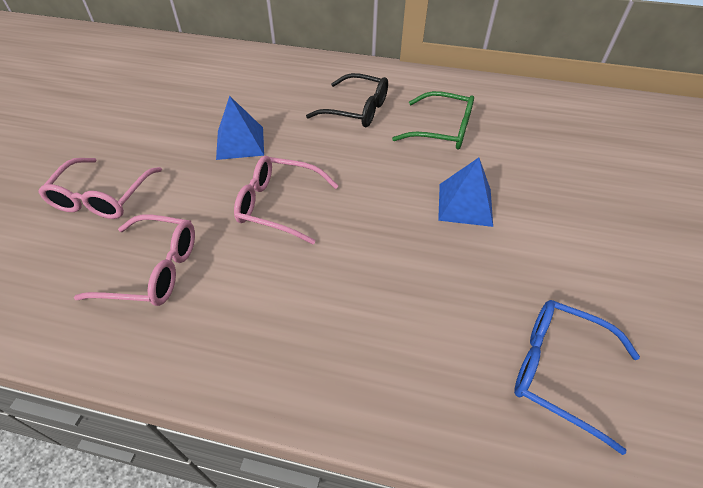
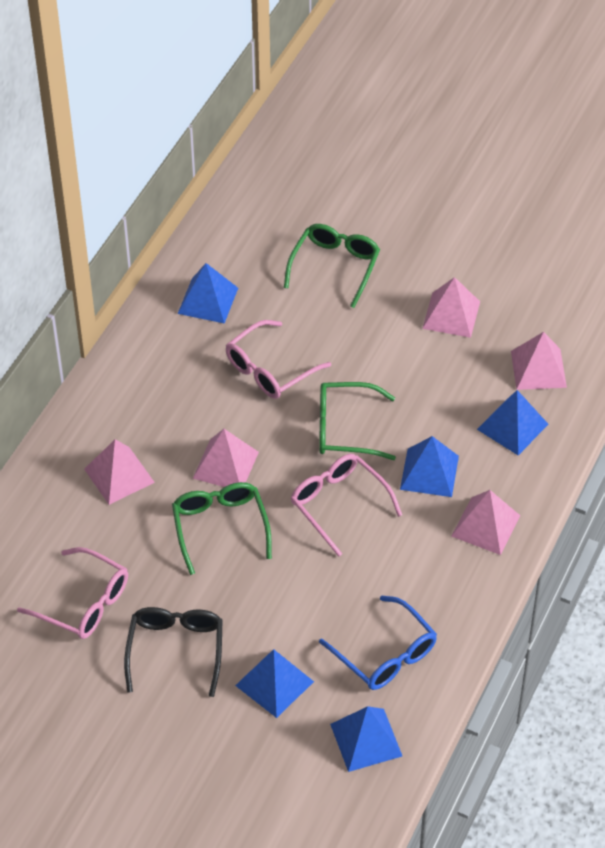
blue pyramid: 2 -> 5
green glasses: 1 -> 3
pink pyramid: 0 -> 5

